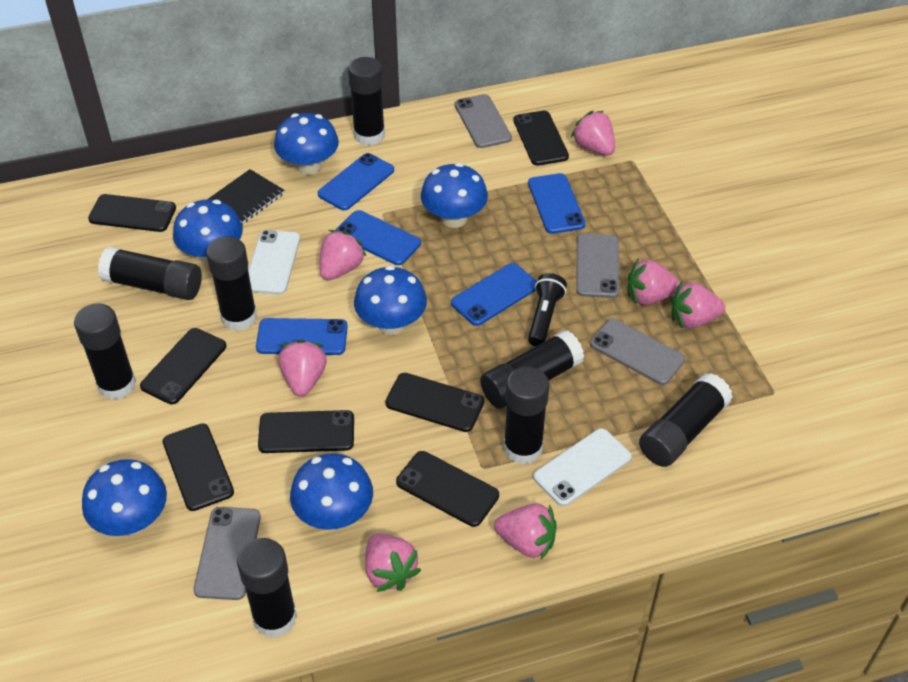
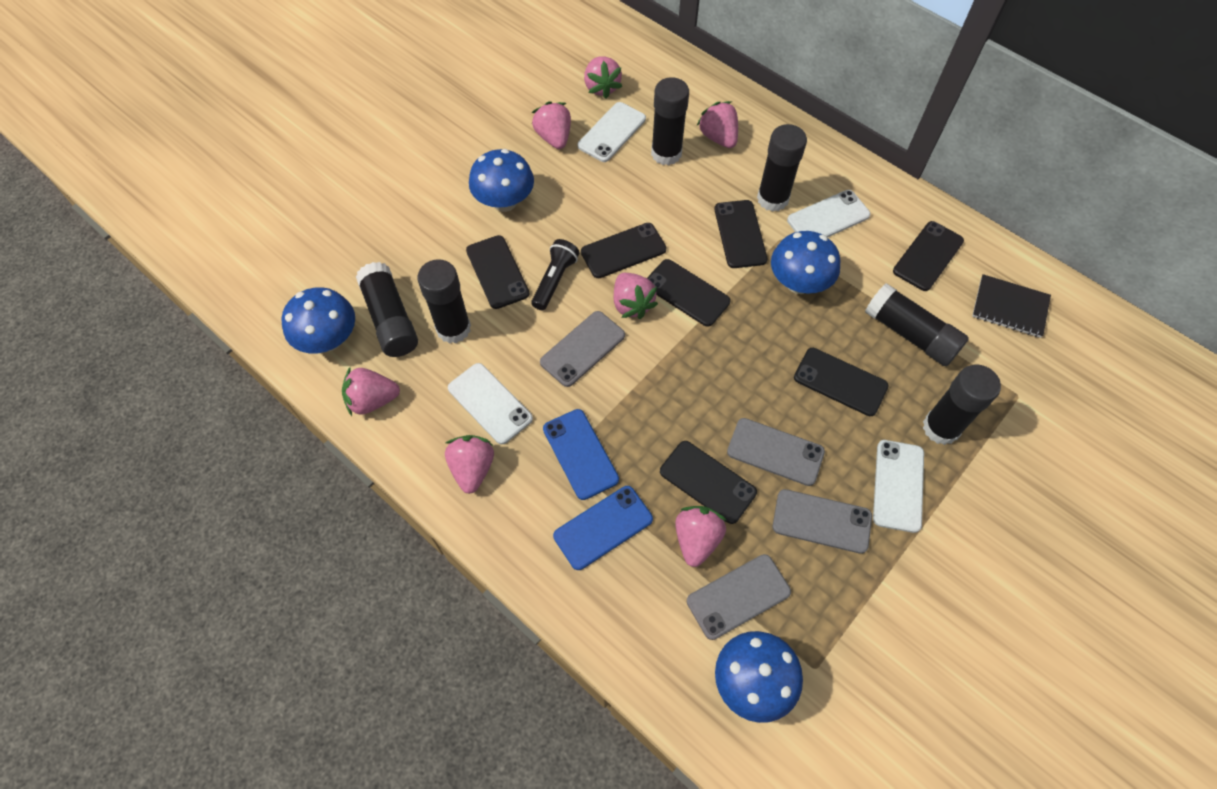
black glue stick: 8 -> 6
blue mushroom: 6 -> 4
blue phone: 5 -> 2
white phone: 2 -> 4

